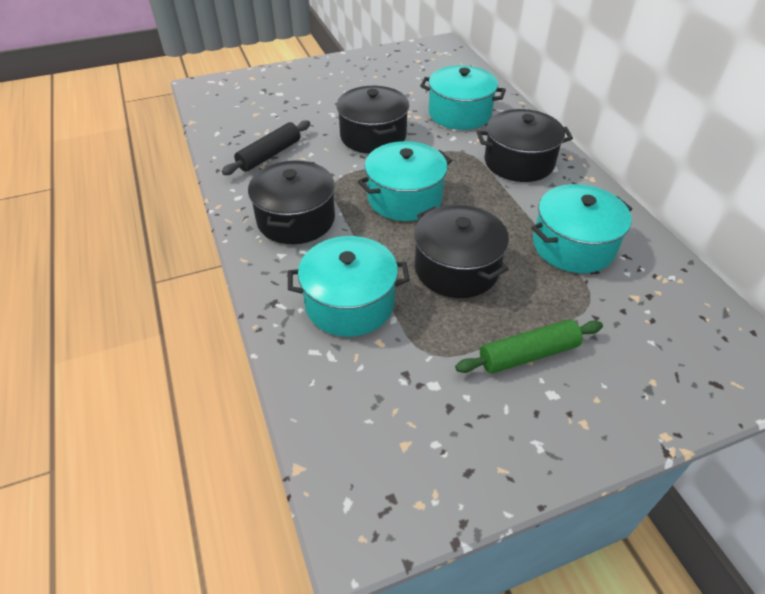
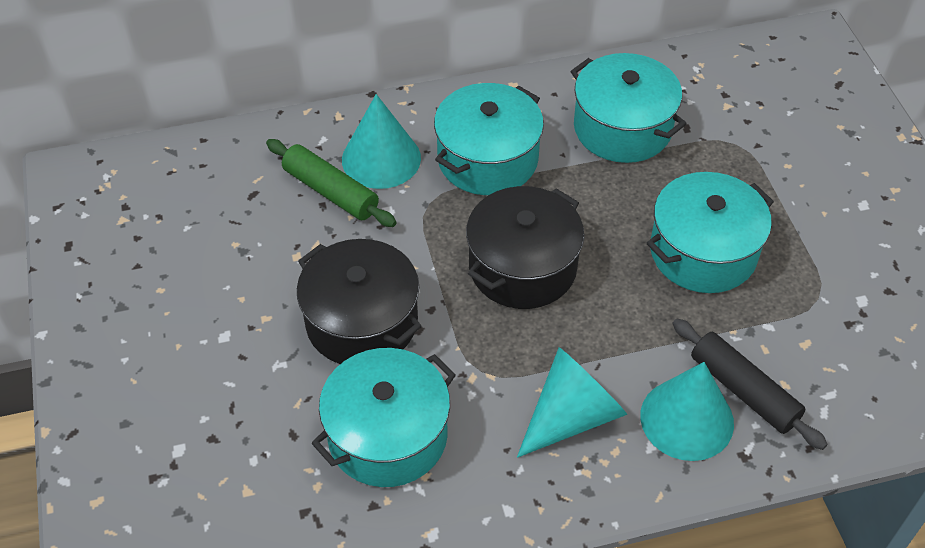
black pot: 4 -> 2
turquoise cone: 0 -> 3

